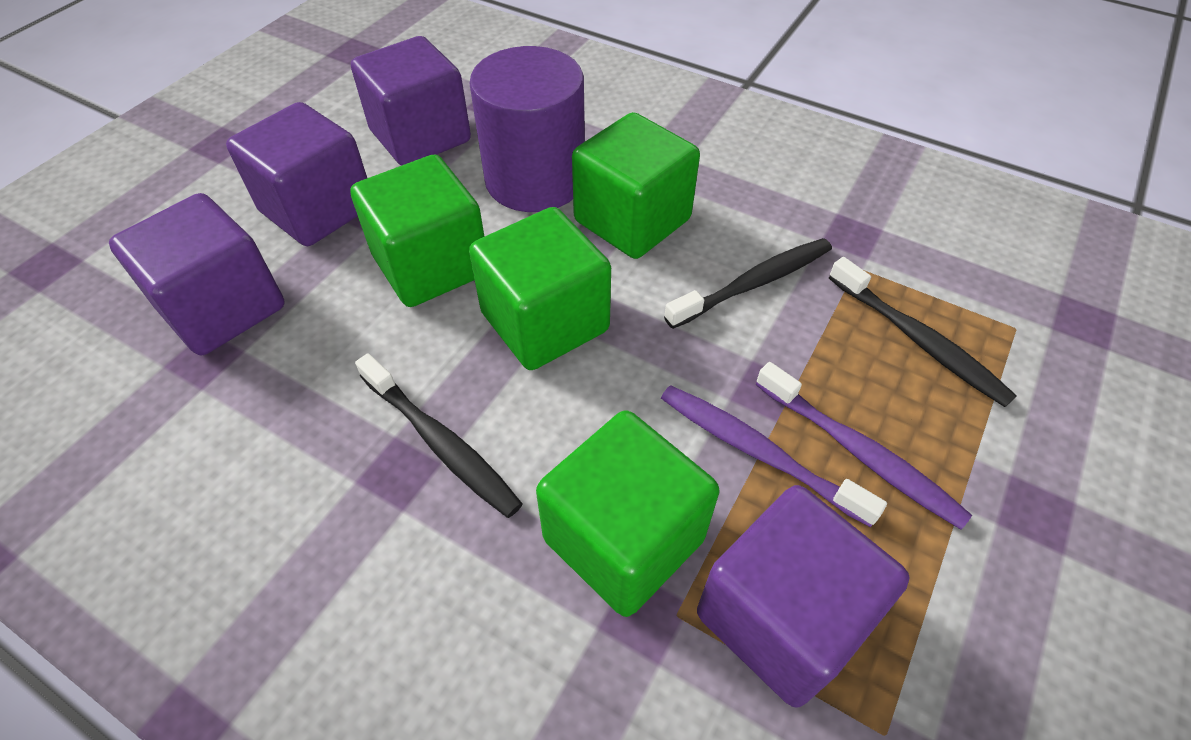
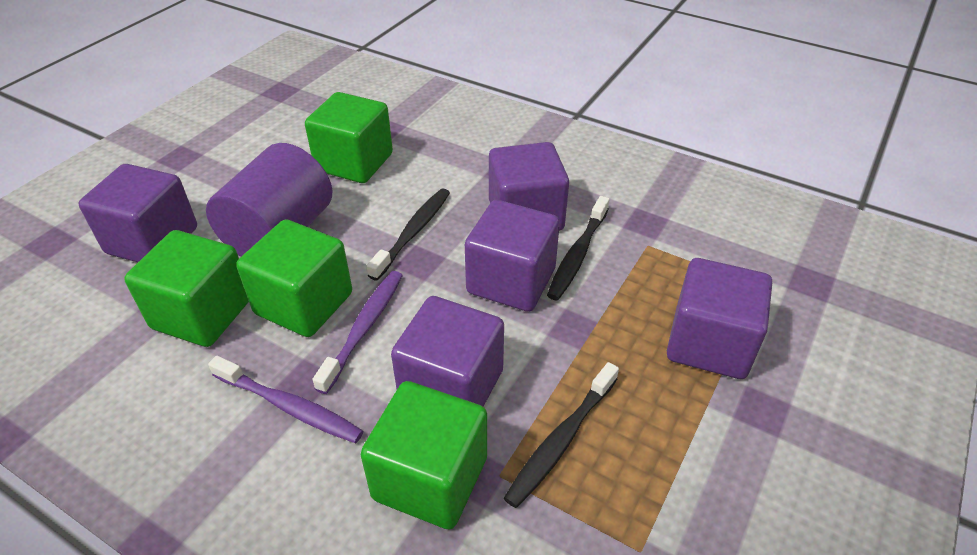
purple cube: 4 -> 5

